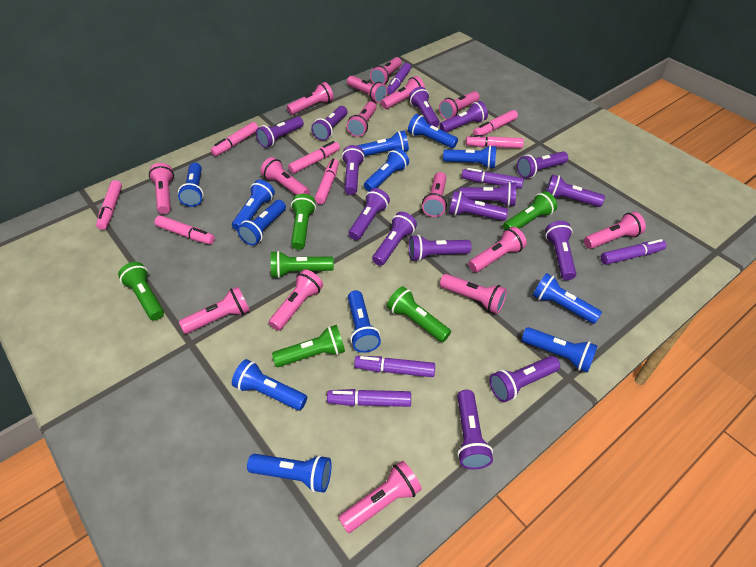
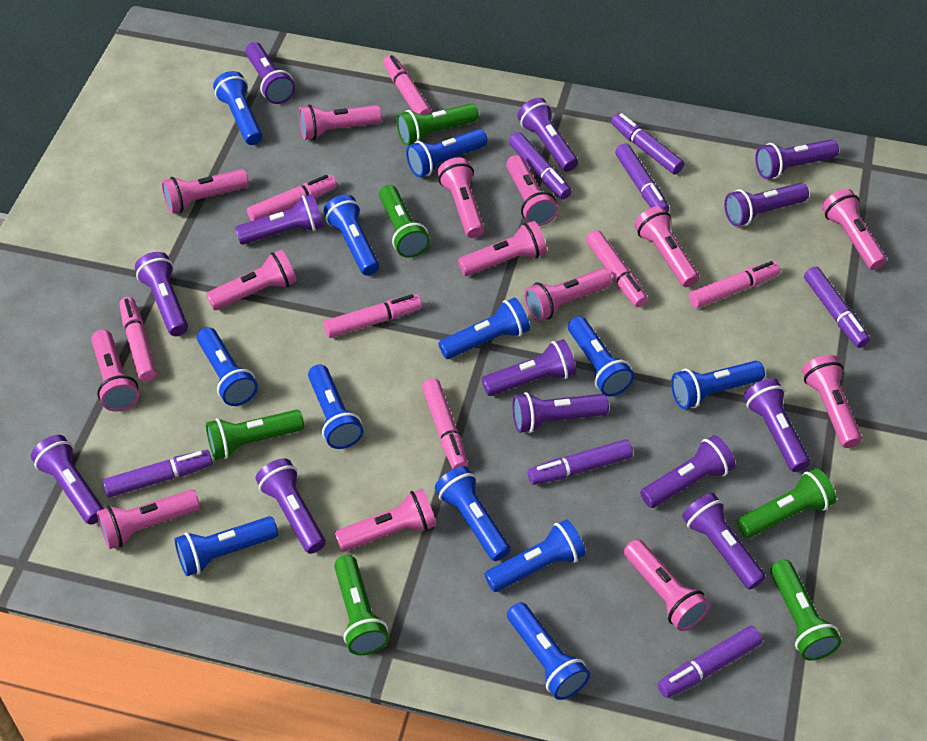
pink flashlight: 15 -> 14
purple flashlight: 15 -> 13
purple marker: 5 -> 7

